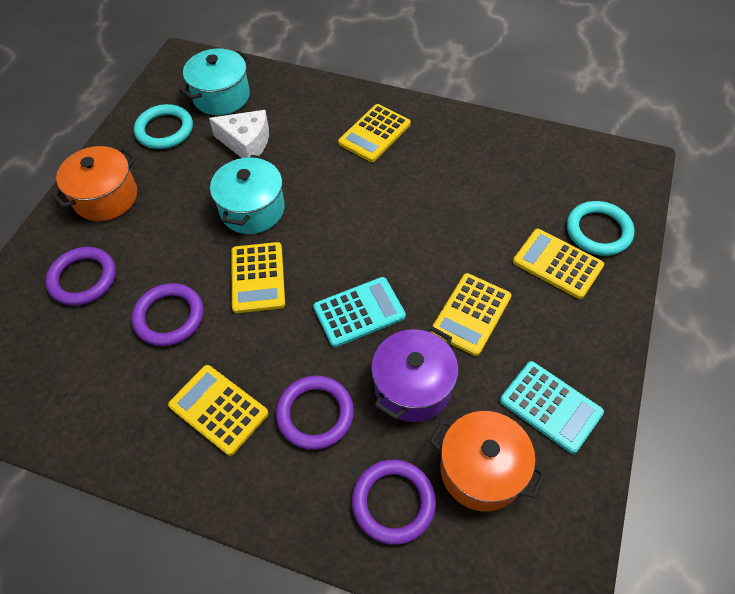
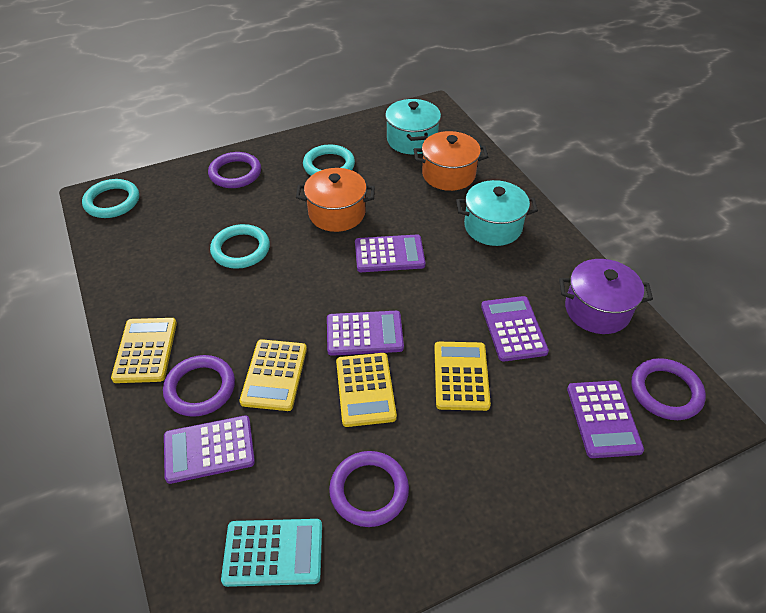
purple calculator: 0 -> 5
turquoise calculator: 2 -> 1
turquoise ring: 2 -> 3
white cheese: 1 -> 0
yellow calculator: 5 -> 4

